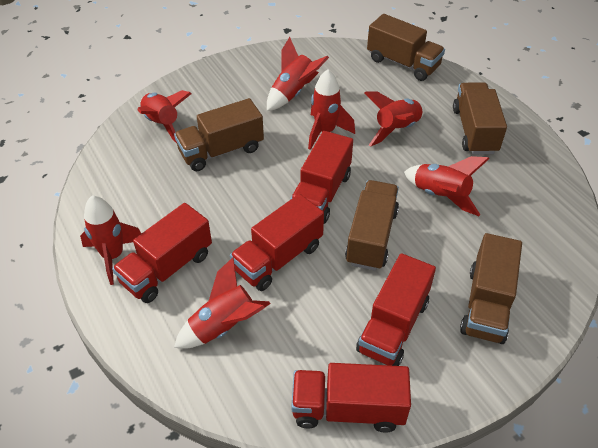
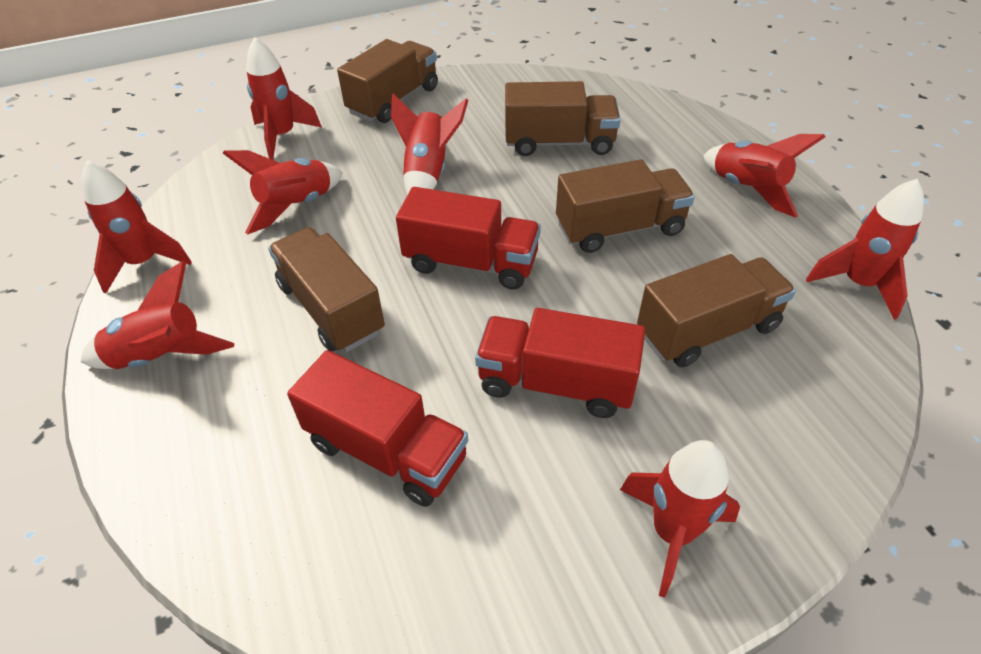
red rocket: 7 -> 8
red truck: 5 -> 3

